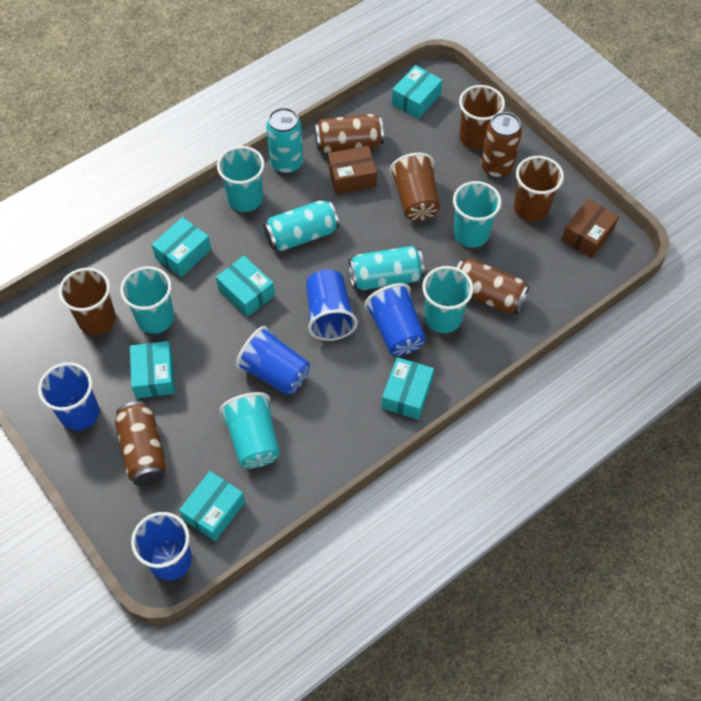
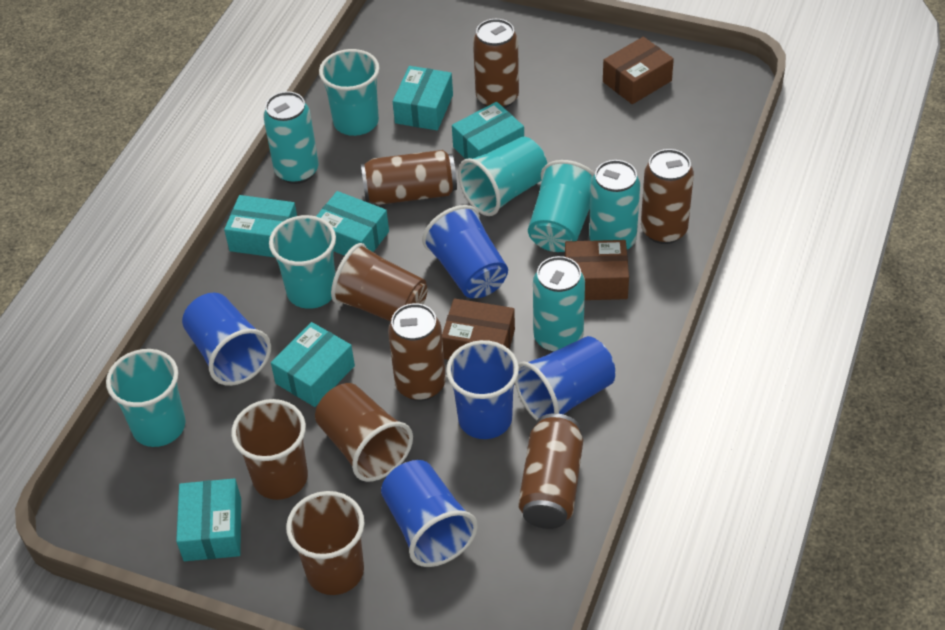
brown box: 2 -> 3
brown can: 4 -> 5

